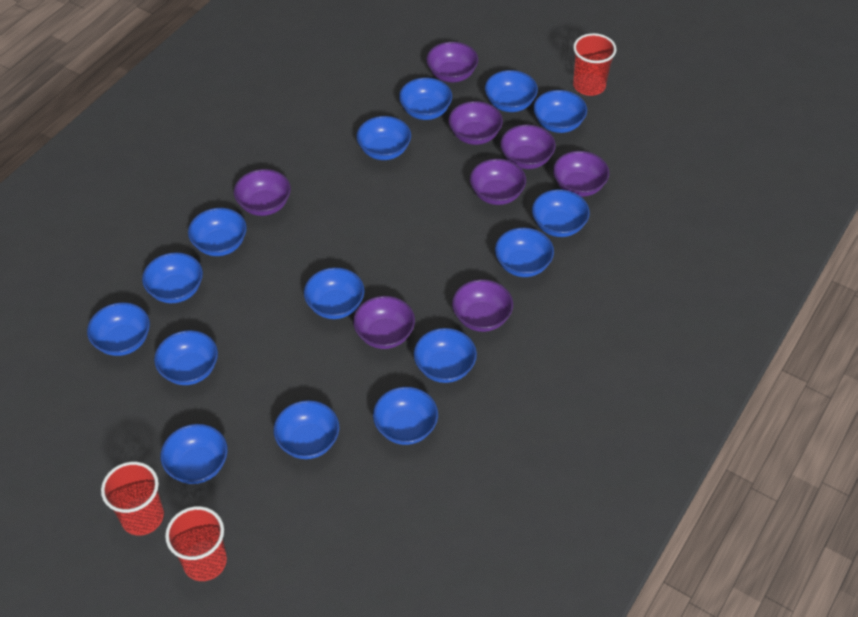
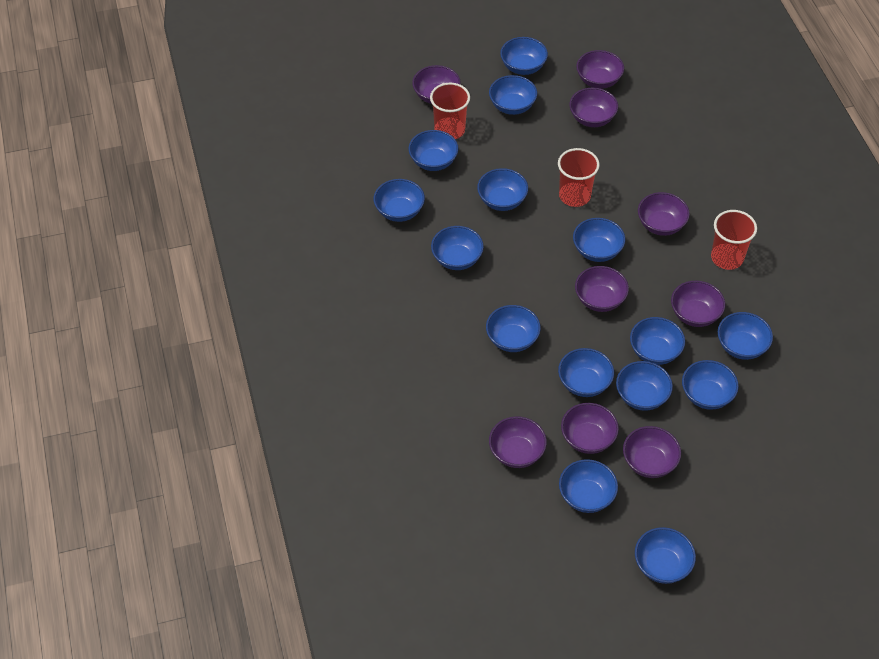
purple bowl: 8 -> 9

